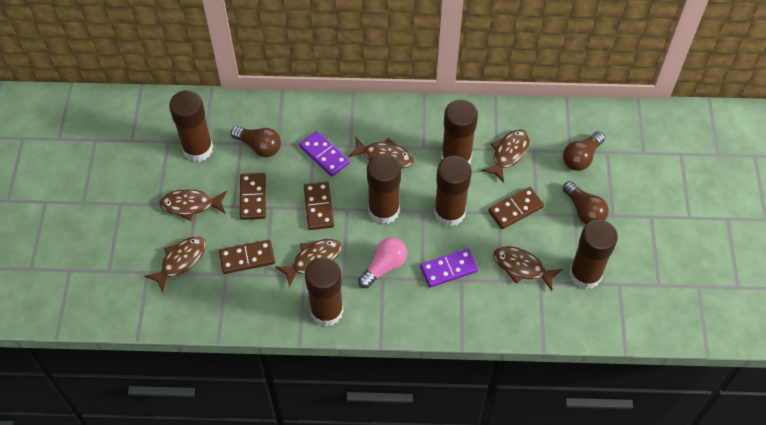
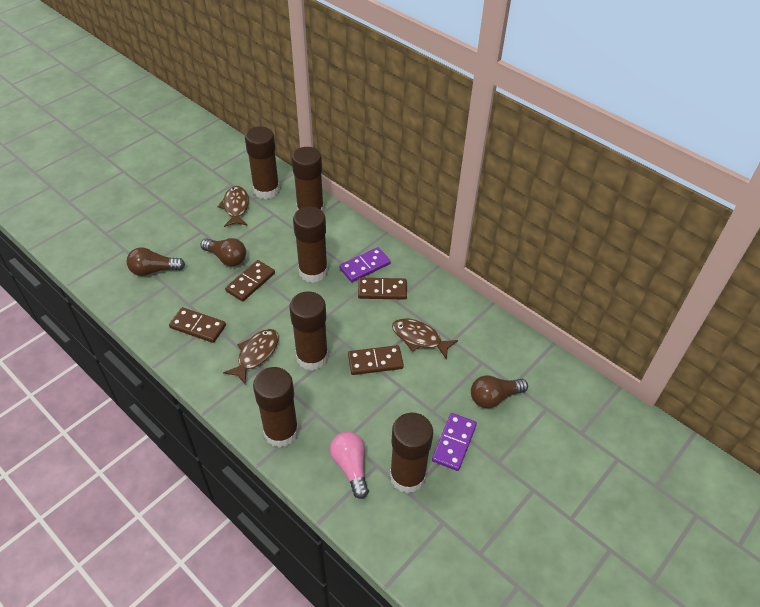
brown fish: 6 -> 3

